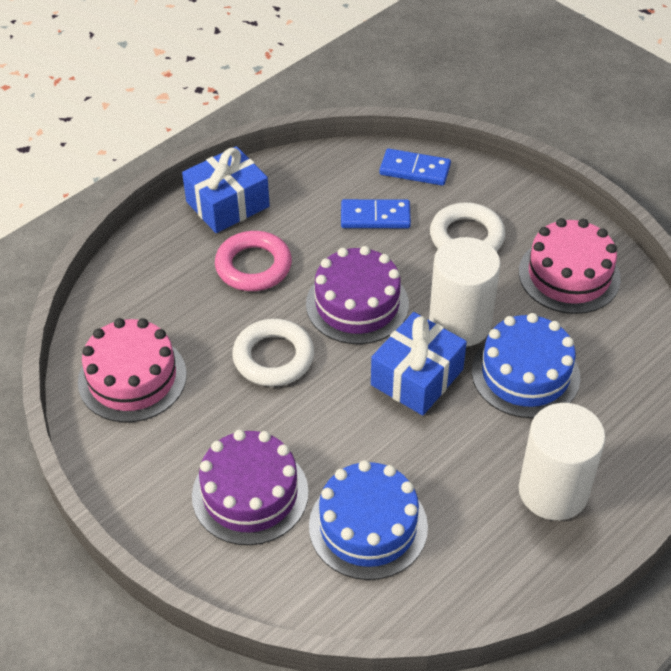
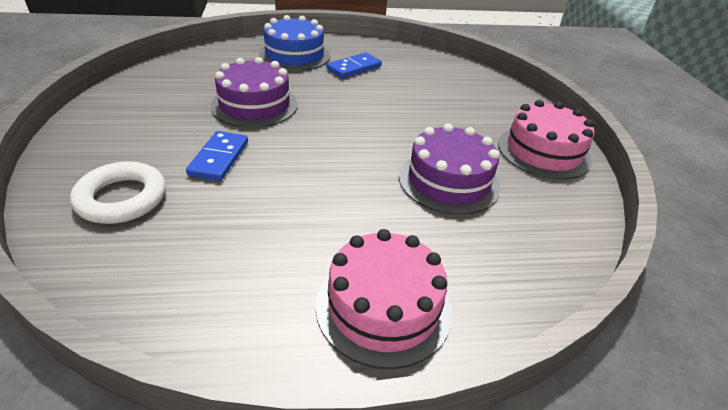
blue cake: 2 -> 1
blue gift: 2 -> 0
pink ring: 1 -> 0
white cylinder: 2 -> 0
white ring: 2 -> 1

